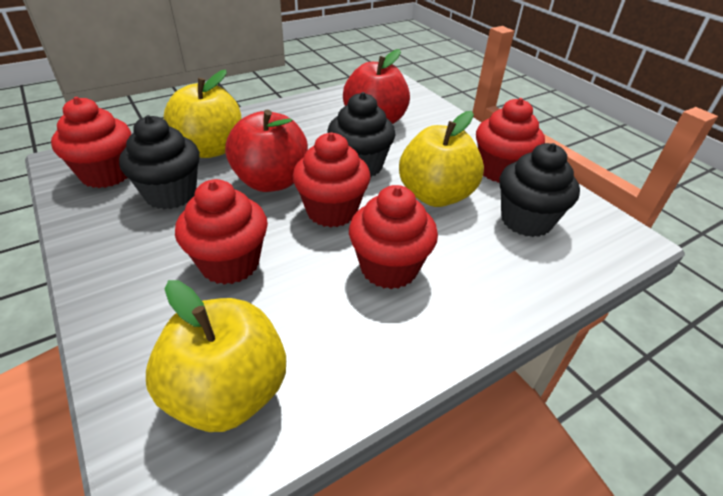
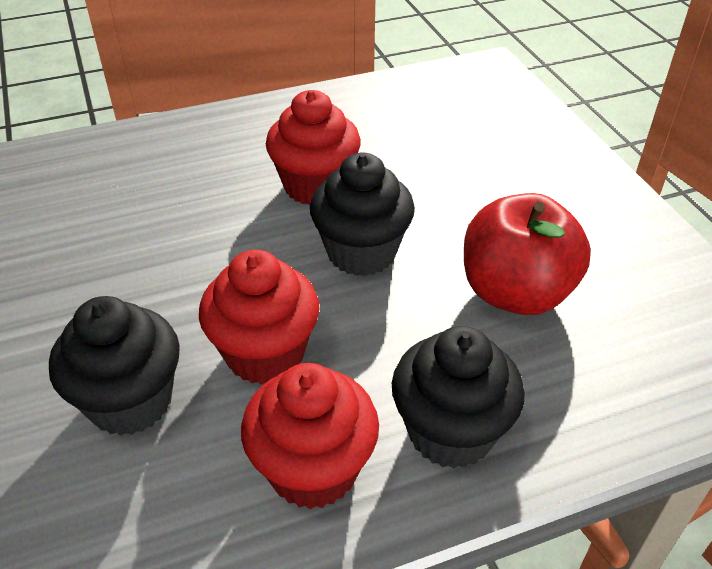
red apple: 2 -> 1
red cupcake: 5 -> 3
yellow apple: 3 -> 0

